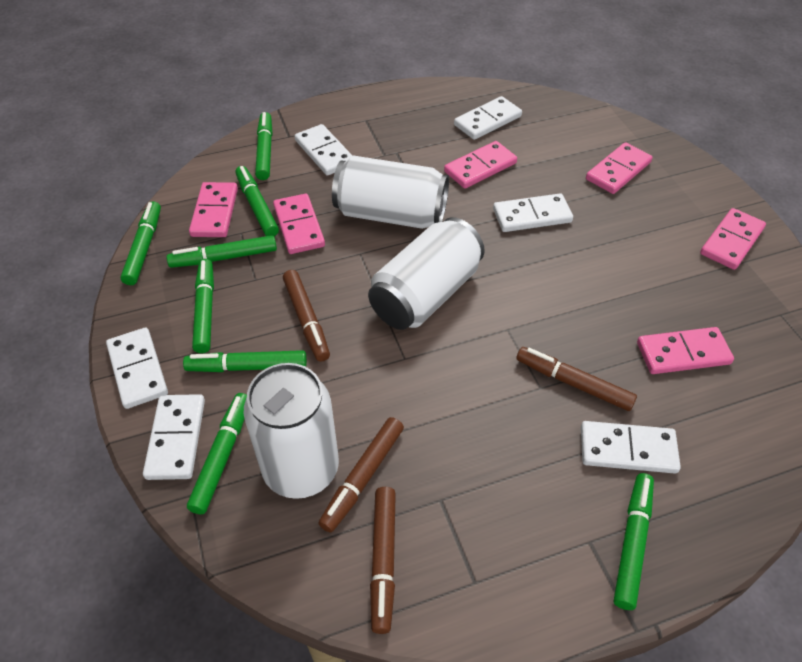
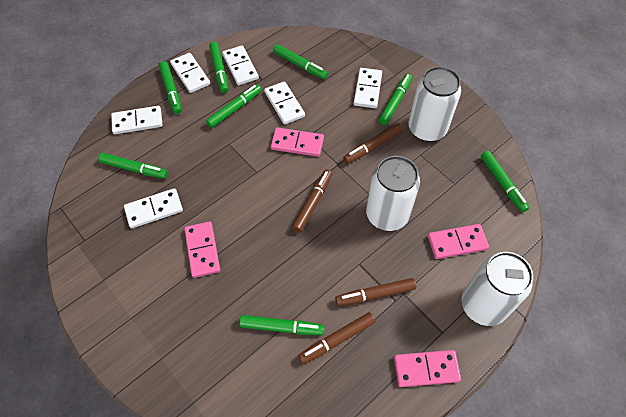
pink domino: 6 -> 4

